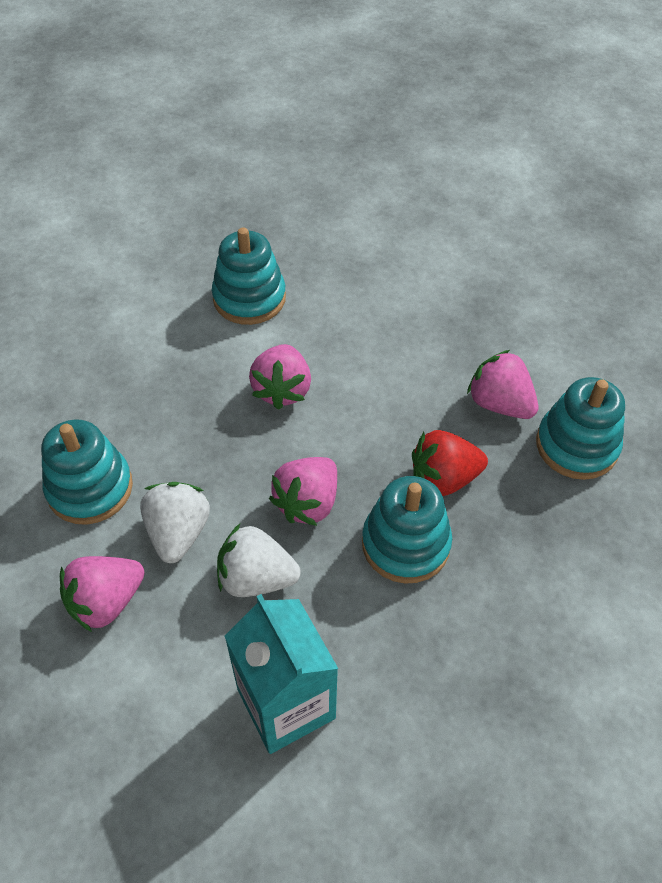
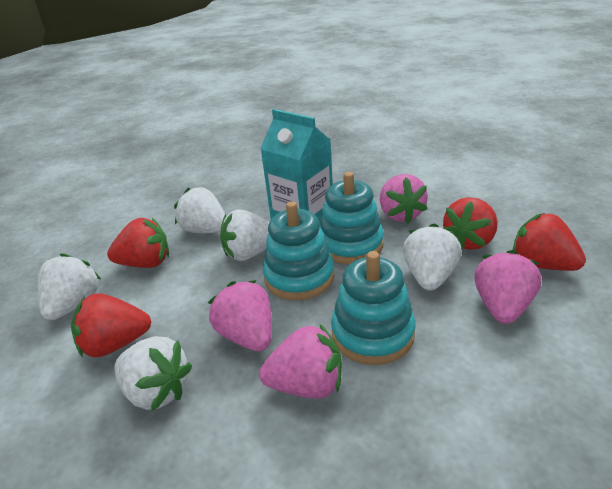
red strawberry: 1 -> 4
turquoise stacking toy: 4 -> 3
white strawberry: 2 -> 5

